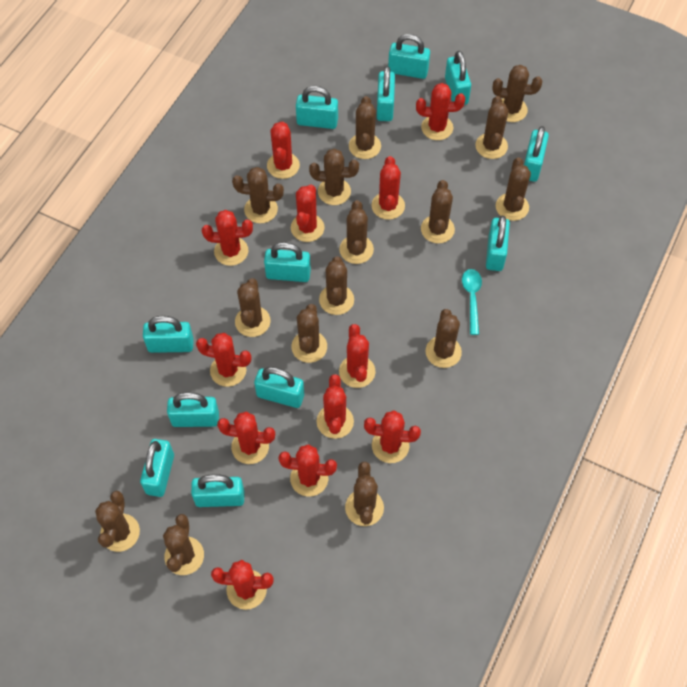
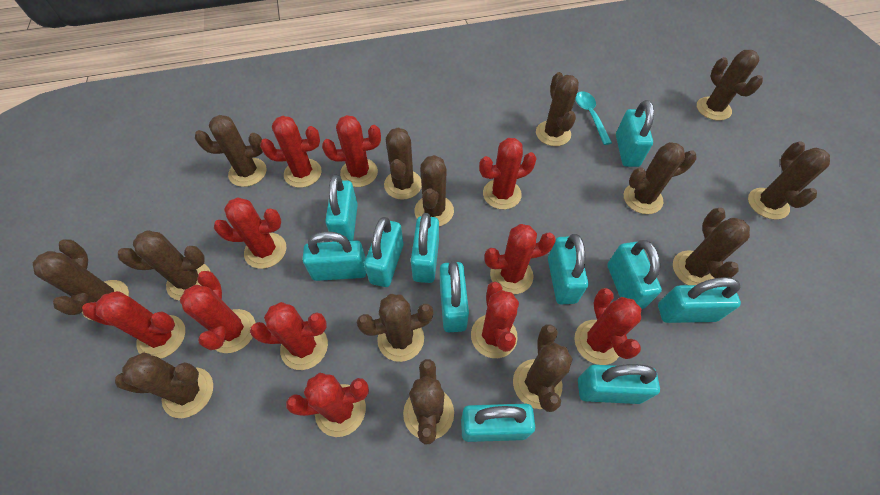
brown cactus: 15 -> 14
red cactus: 12 -> 11
turquoise padlock: 12 -> 11

